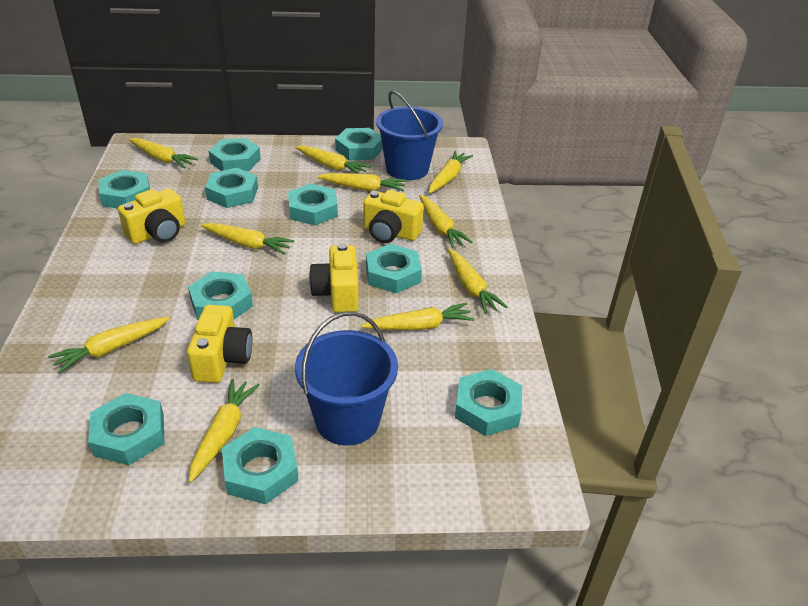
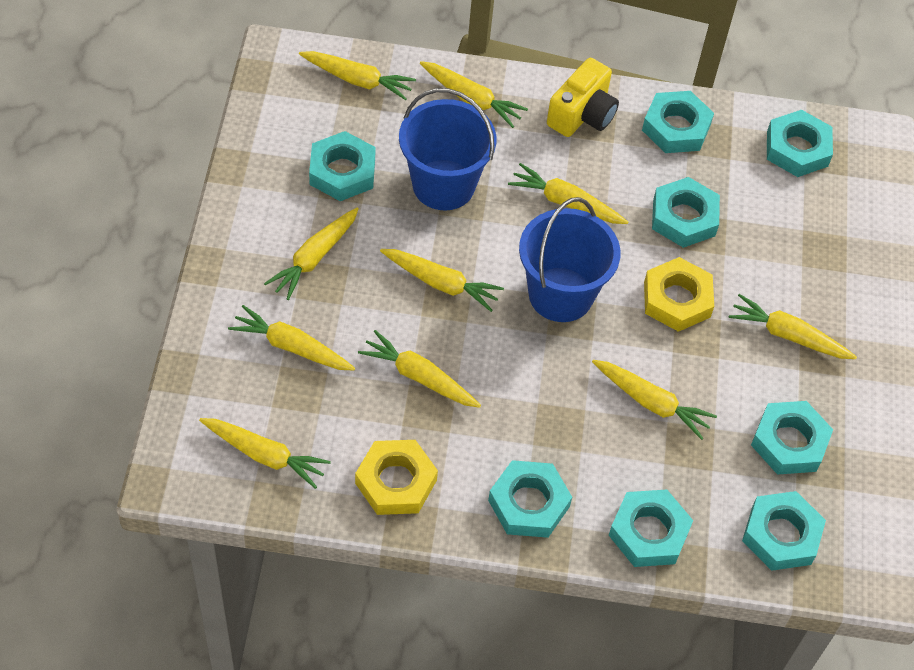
turquoise nut: 10 -> 8
yellow camera: 4 -> 1
yellow nut: 0 -> 2

